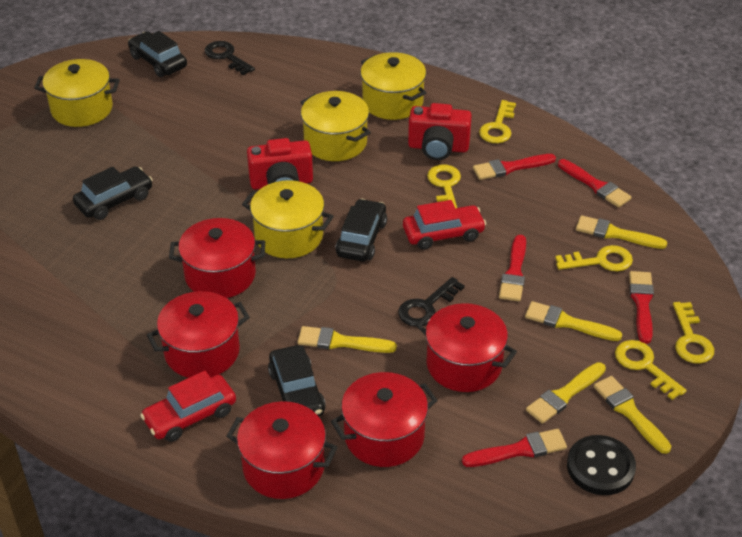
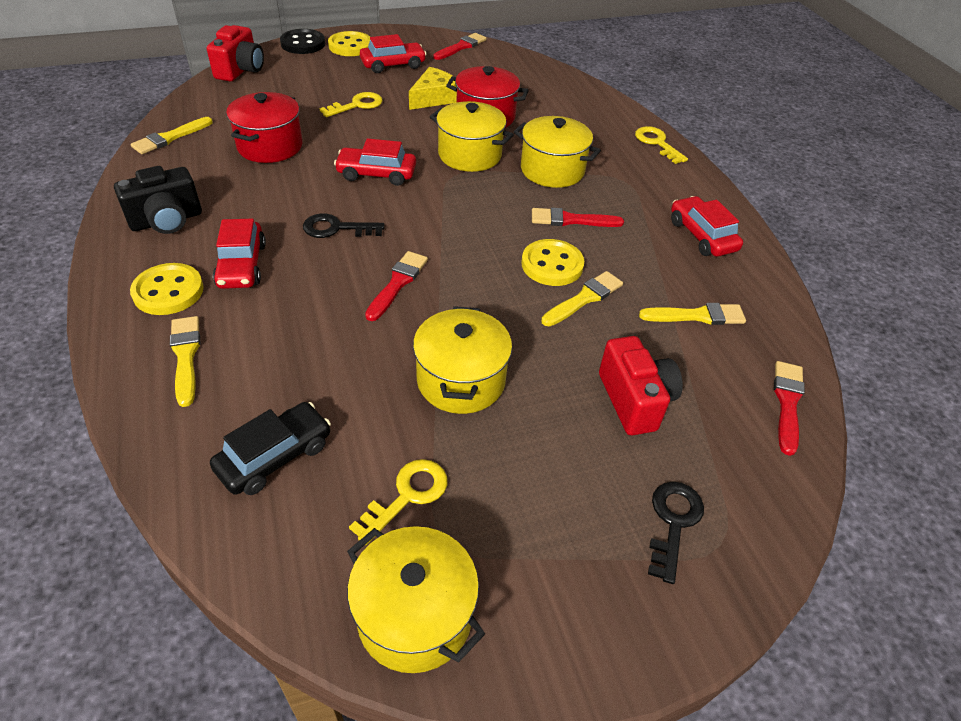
black camera: 0 -> 1
black car: 4 -> 1
red brush: 5 -> 4
red car: 2 -> 4
red pot: 5 -> 2
yellow brush: 5 -> 4
yellow button: 0 -> 3
yellow cheese: 0 -> 1
yellow key: 5 -> 3

